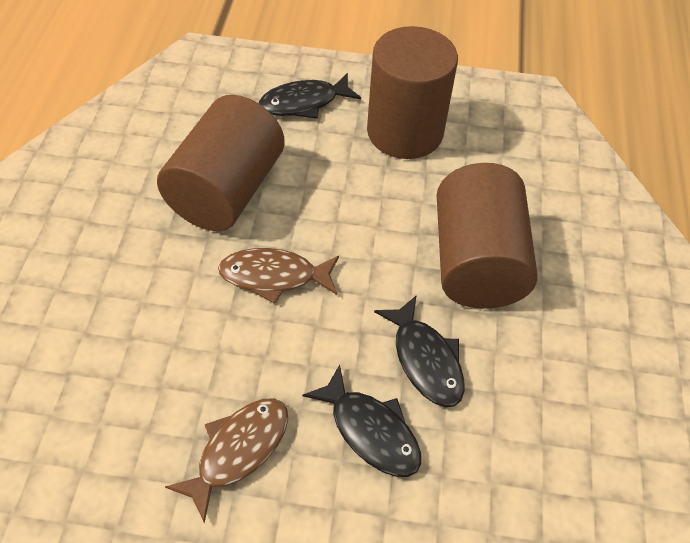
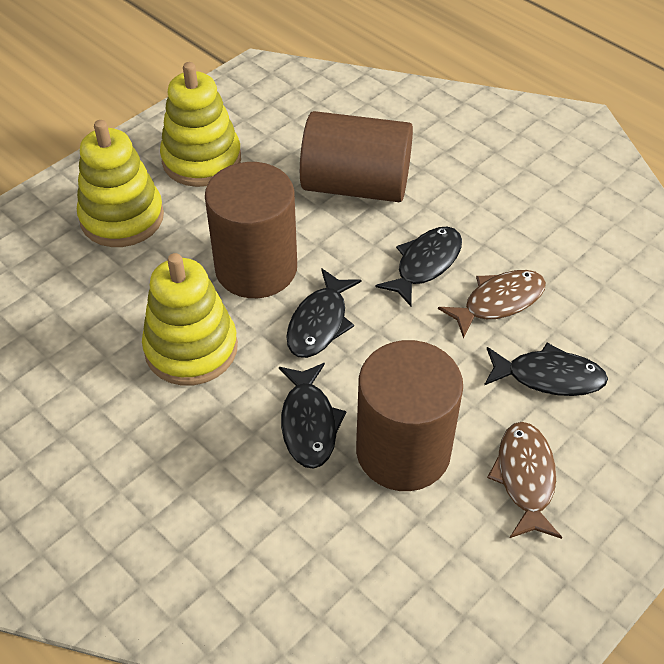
black fish: 3 -> 4
yellow stacking toy: 0 -> 3

